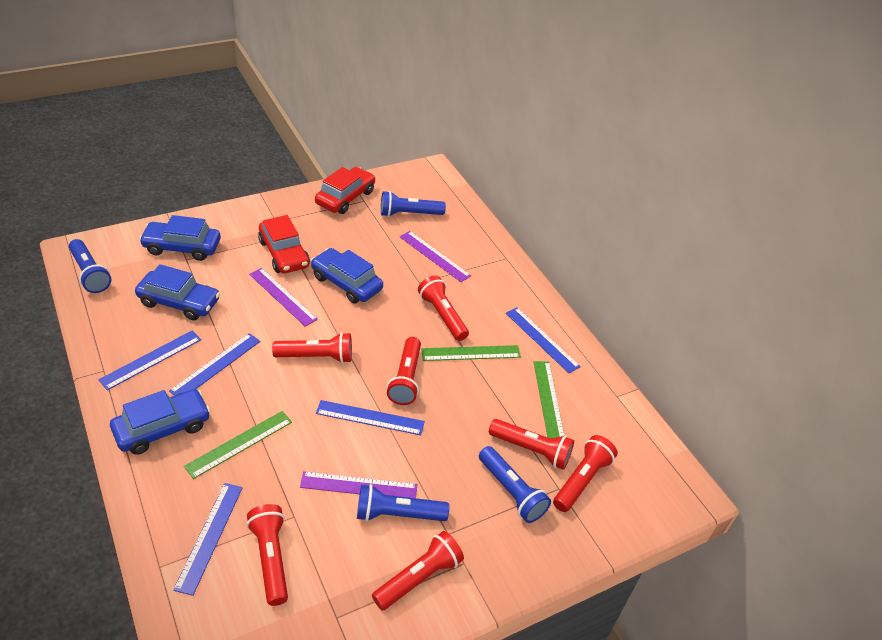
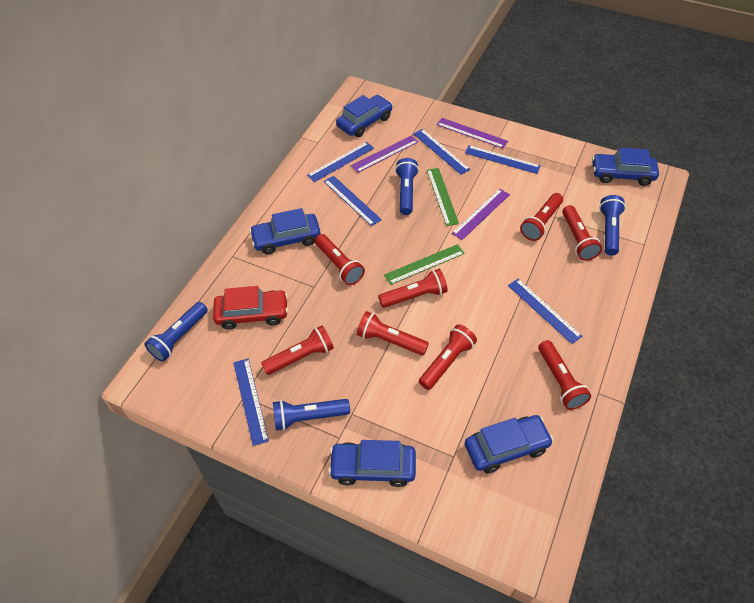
blue car: 4 -> 5
blue ruler: 5 -> 6
green ruler: 3 -> 2
red car: 2 -> 1
red flashlight: 7 -> 8

